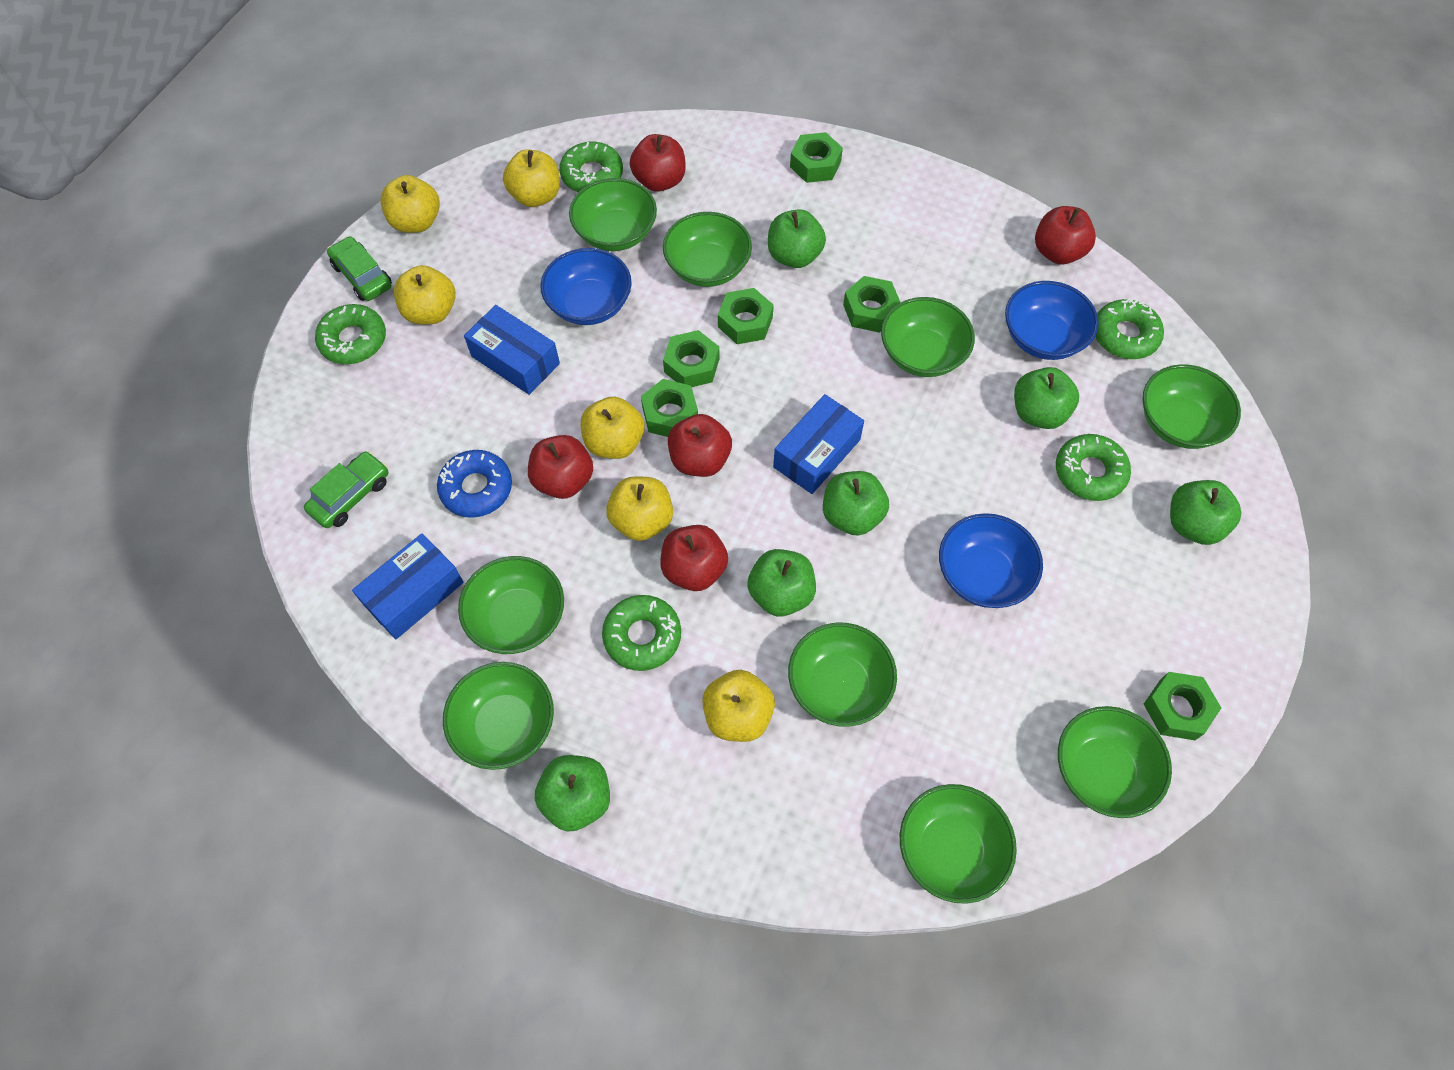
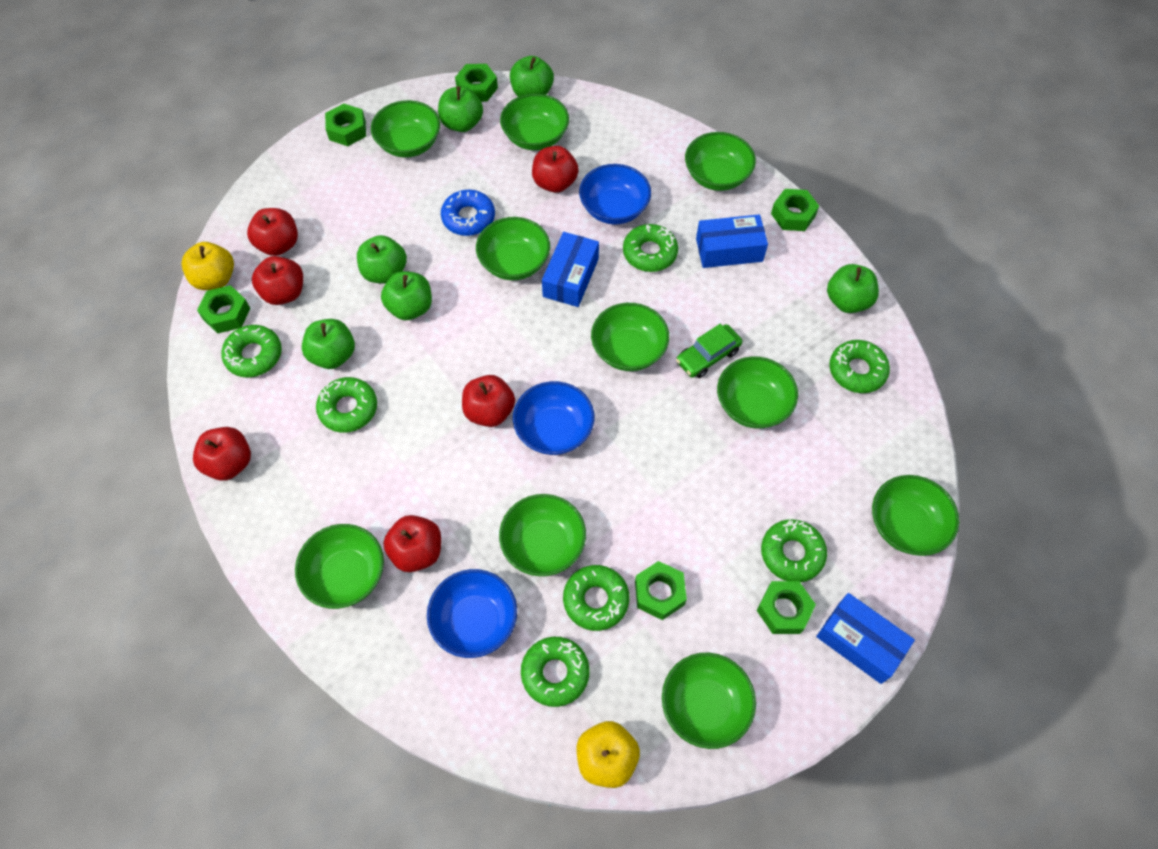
green bowl: 9 -> 10
green car: 2 -> 1
green donut: 5 -> 7
red apple: 5 -> 6
yellow apple: 6 -> 2

